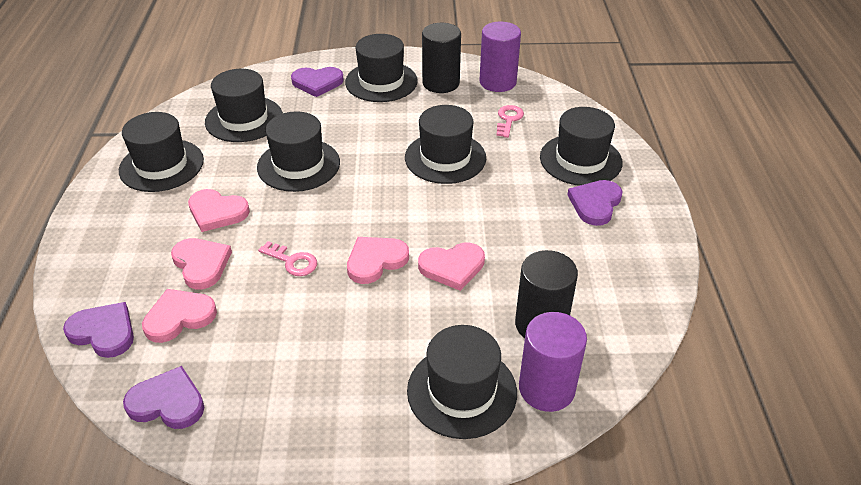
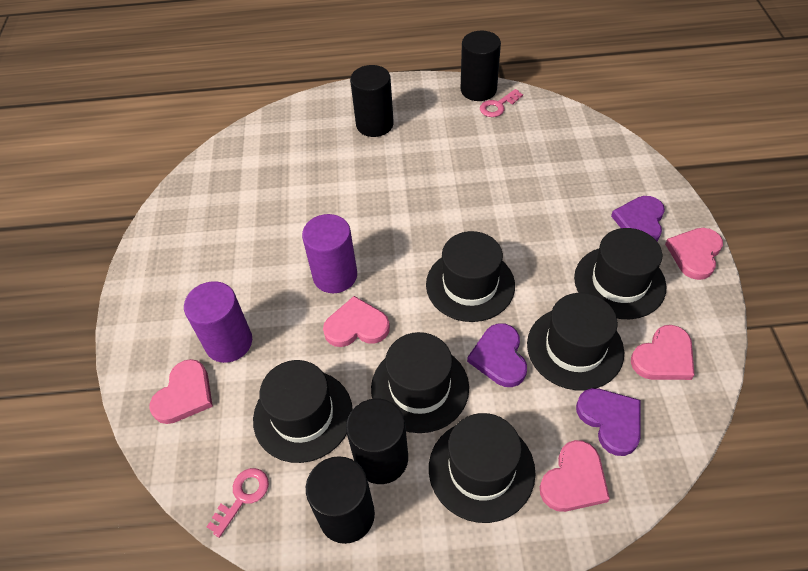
black cylinder: 2 -> 4
black hat: 7 -> 6
purple heart: 4 -> 3

